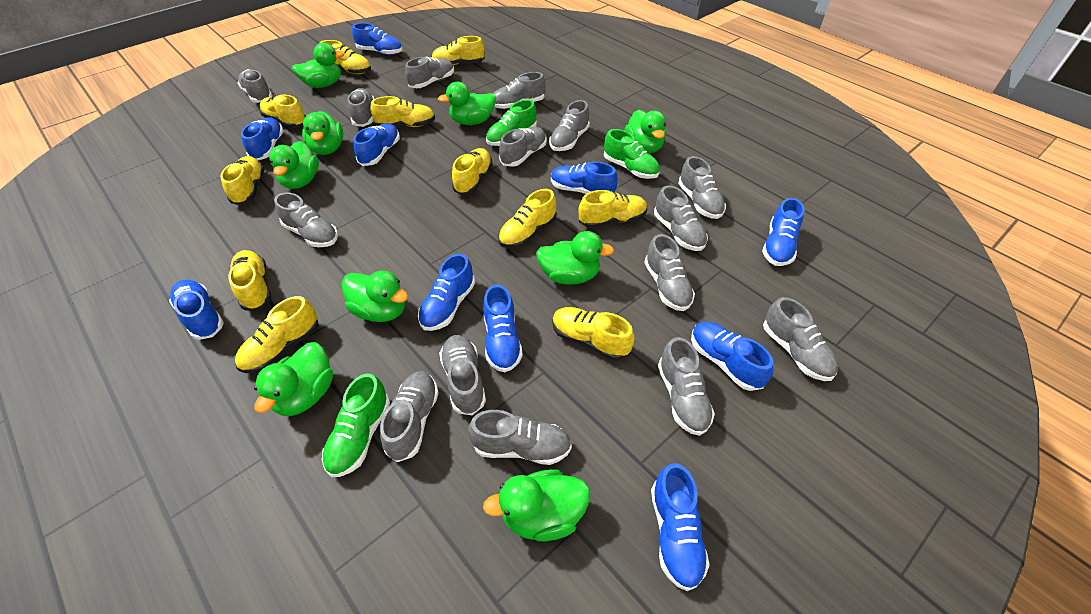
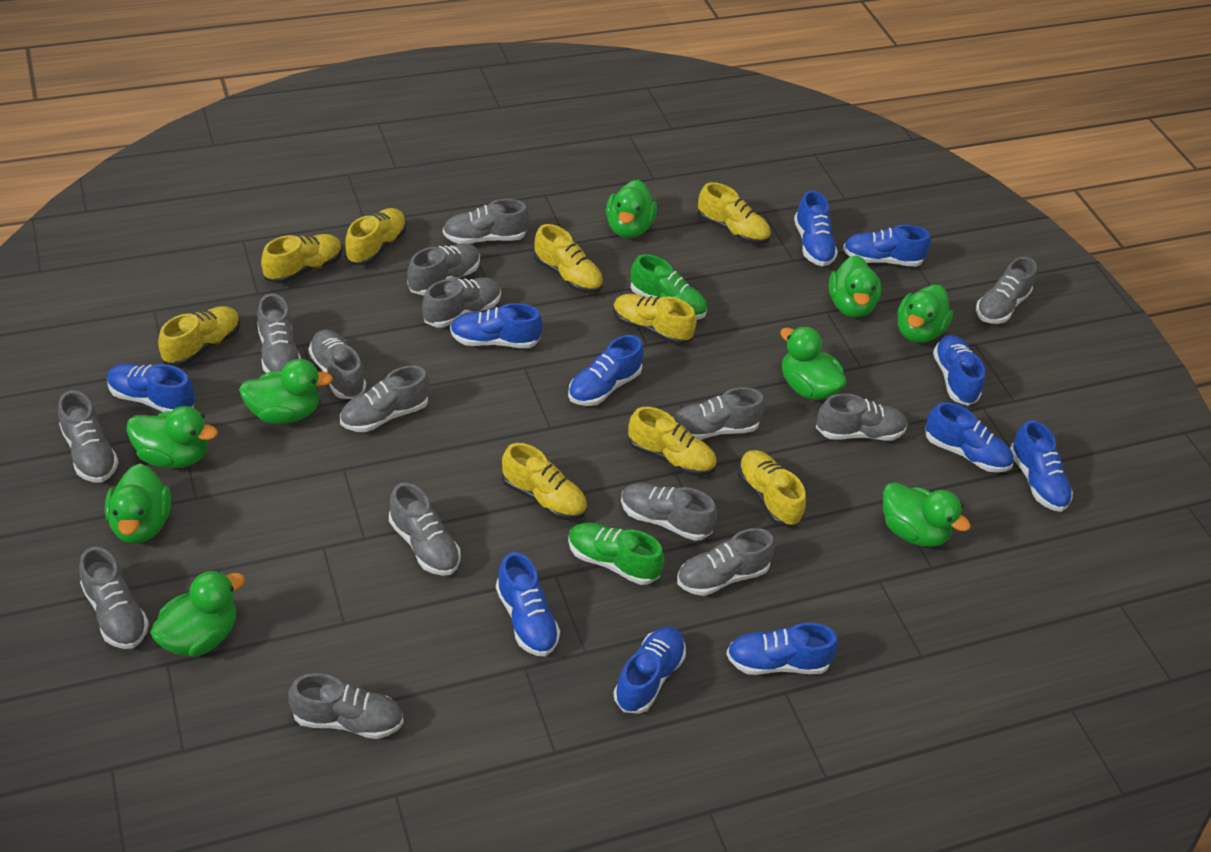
blue shoe: 10 -> 11
green shoe: 3 -> 2
yellow shoe: 11 -> 9

